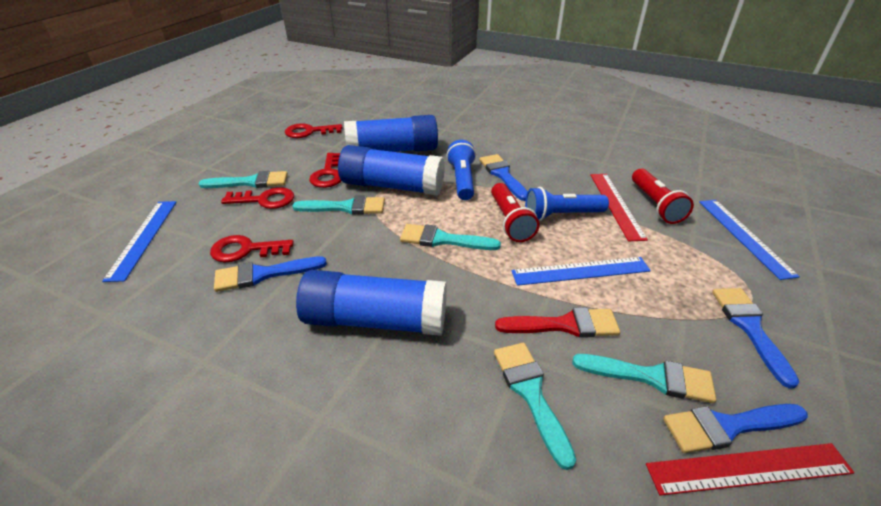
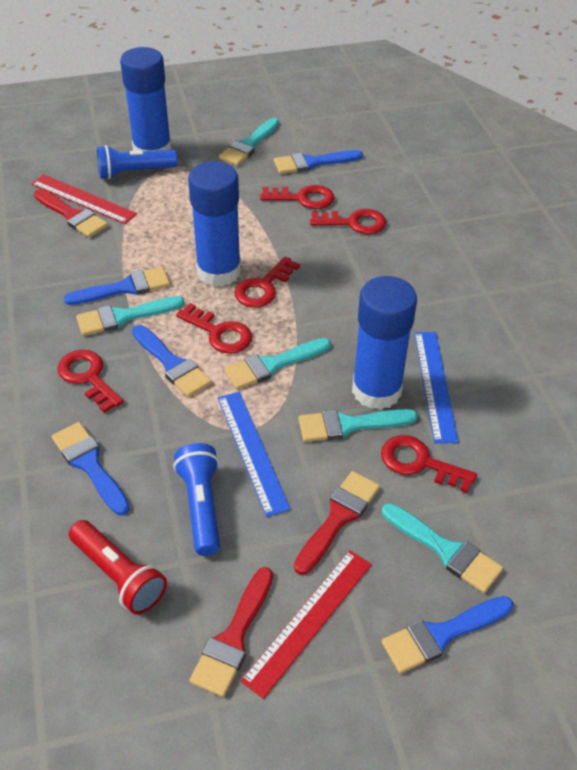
blue brush: 4 -> 5
blue ruler: 3 -> 2
red brush: 1 -> 3
red flashlight: 2 -> 1
red key: 4 -> 6

